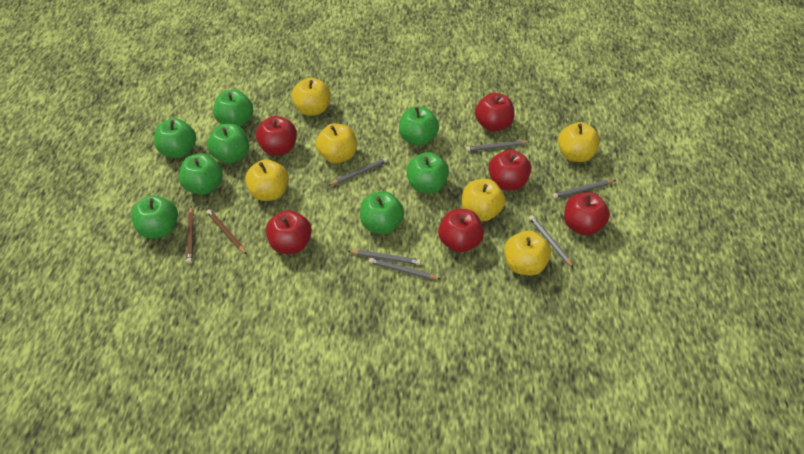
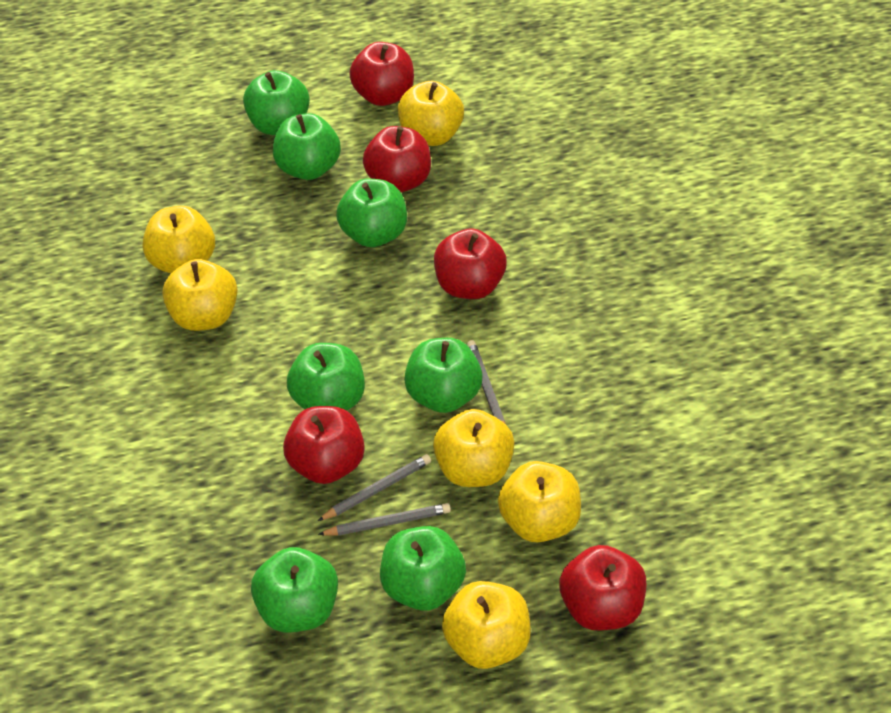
brown pencil: 2 -> 0
green apple: 8 -> 7
grey pencil: 6 -> 3
red apple: 6 -> 5

